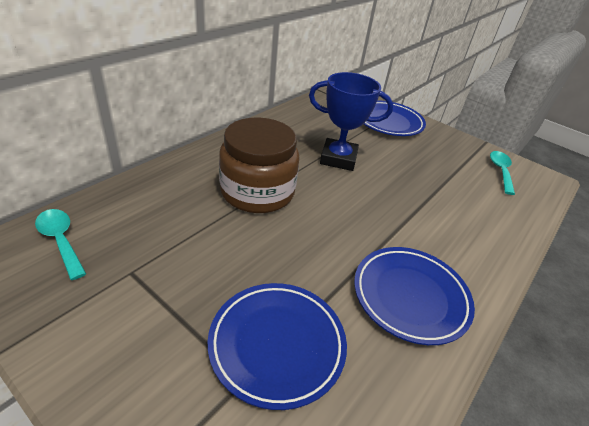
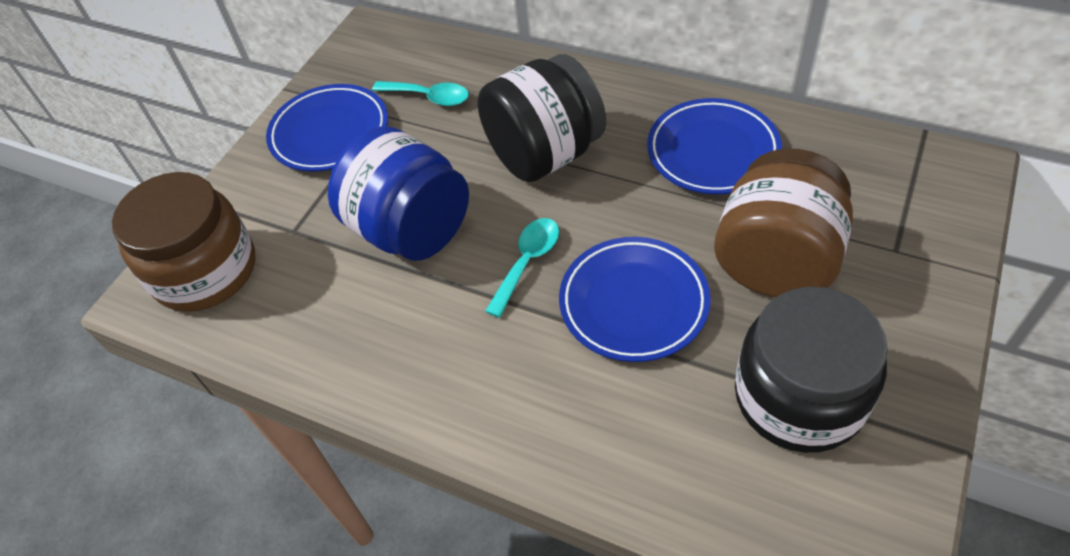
black jar: 0 -> 2
blue jar: 0 -> 1
blue trophy: 1 -> 0
brown jar: 1 -> 2

